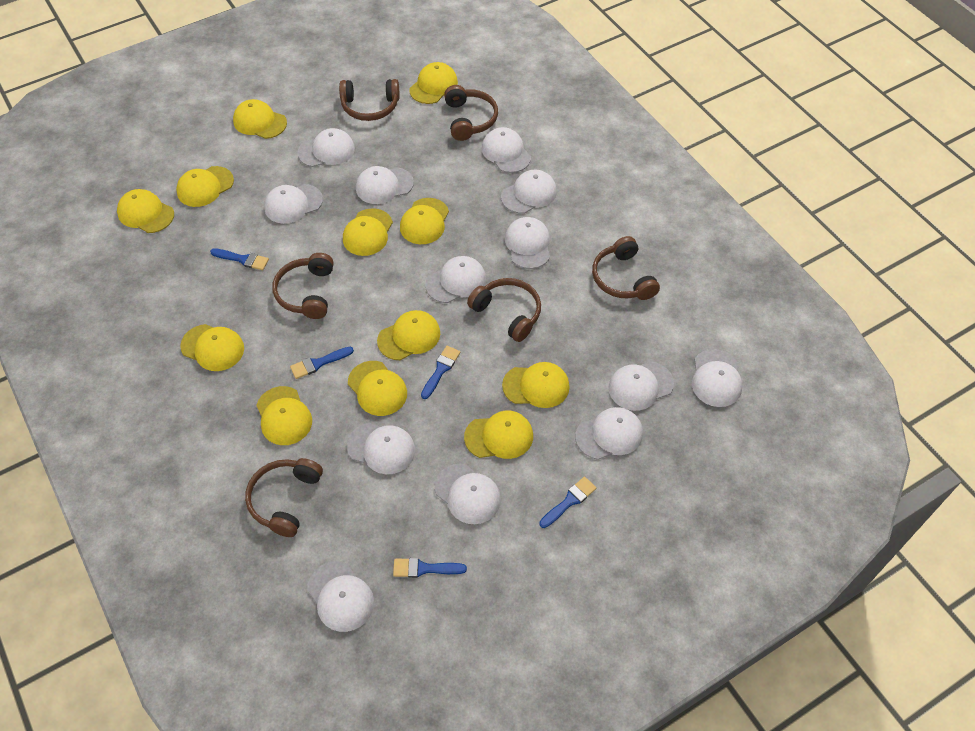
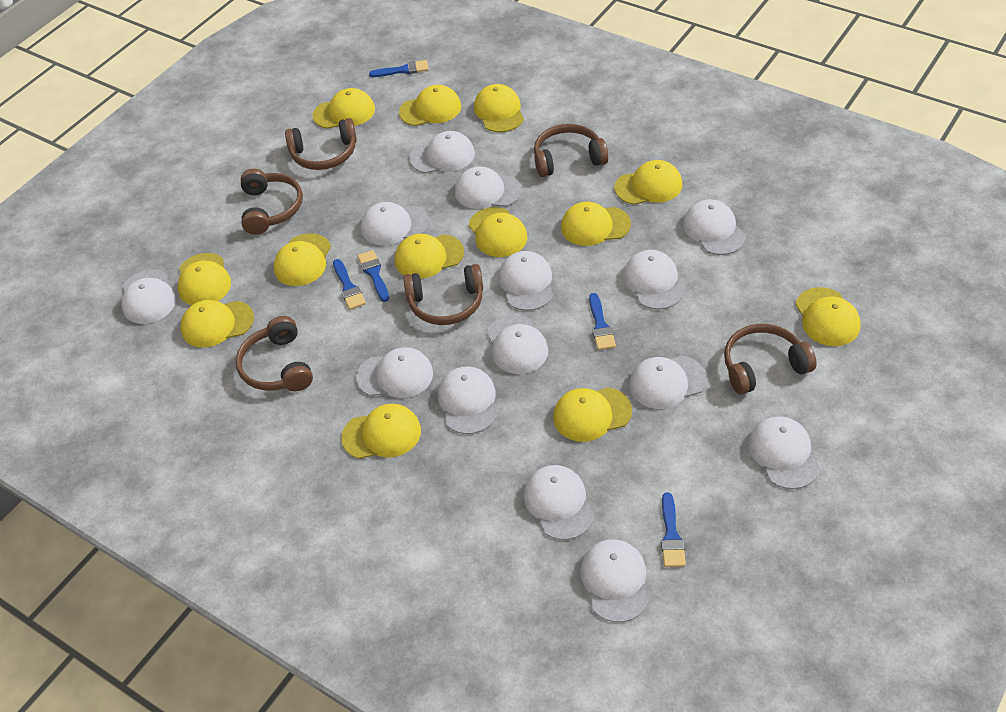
white cap: 13 -> 14
yellow cap: 12 -> 13

